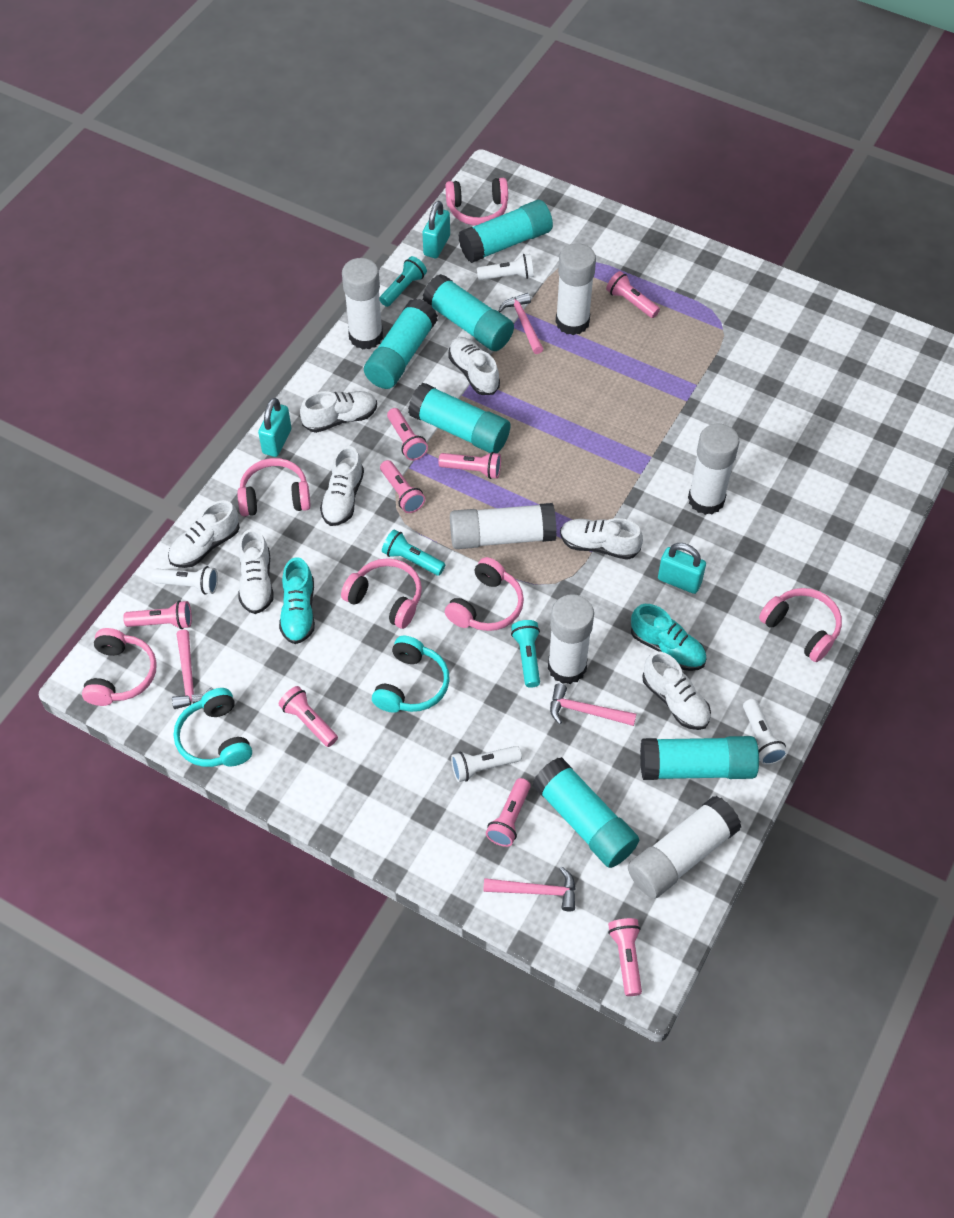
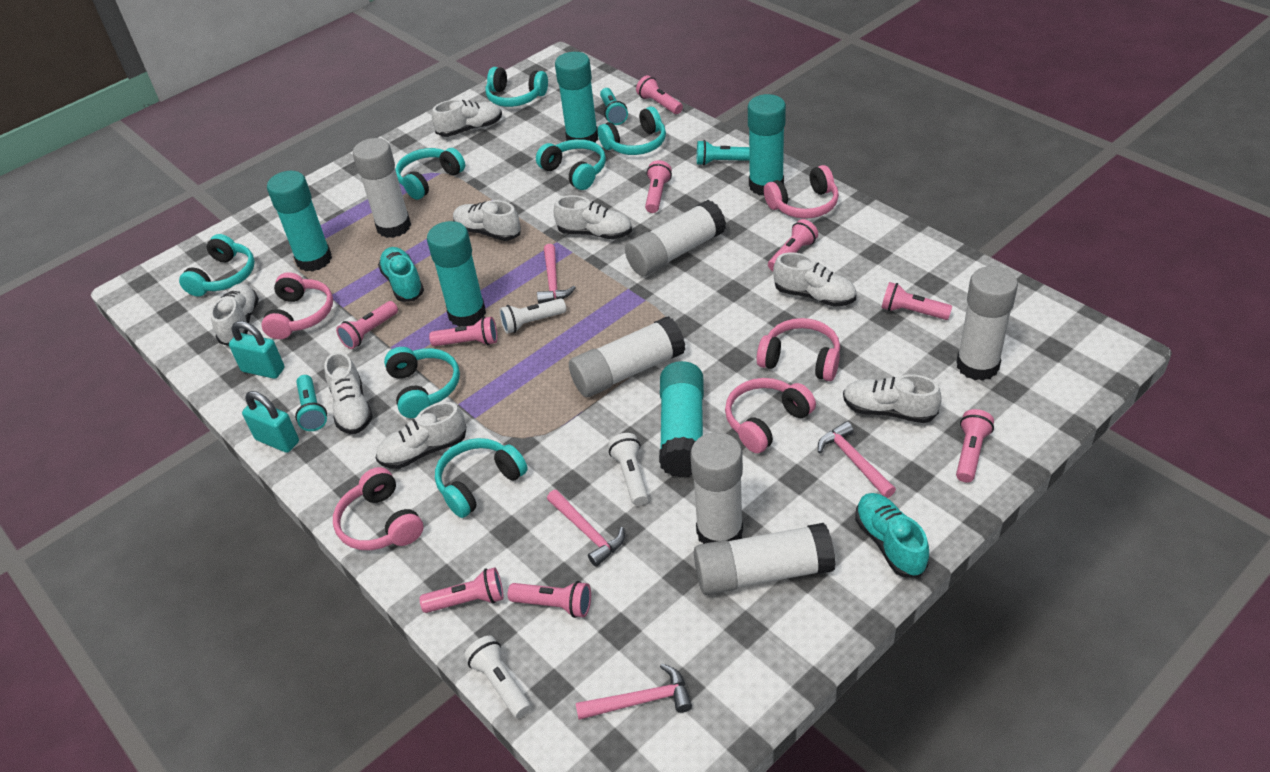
pink flashlight: 8 -> 9
pink headphones: 6 -> 5
turquoise glue stick: 6 -> 5
turquoise headphones: 2 -> 7
turquoise padlock: 3 -> 2
white flashlight: 4 -> 3
white shoe: 7 -> 8

